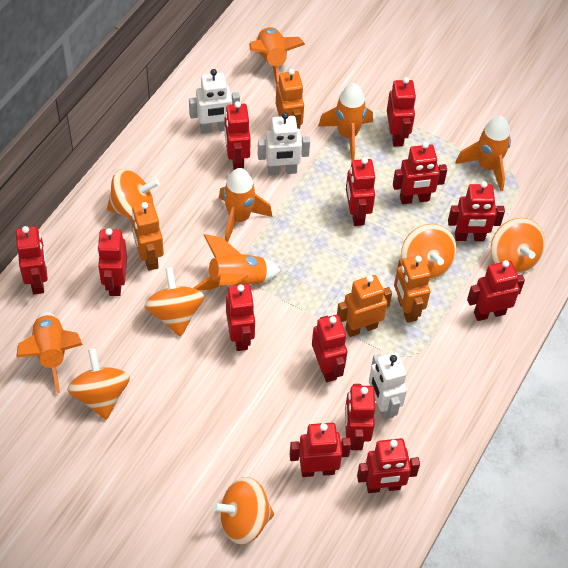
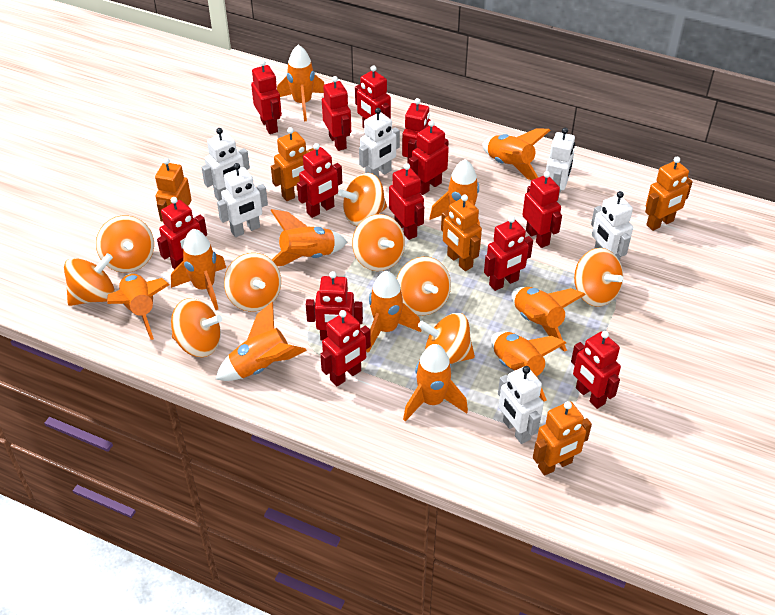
orange robot: 4 -> 5
orange rocket: 6 -> 11
orange spinning top: 6 -> 9
white robot: 3 -> 6

